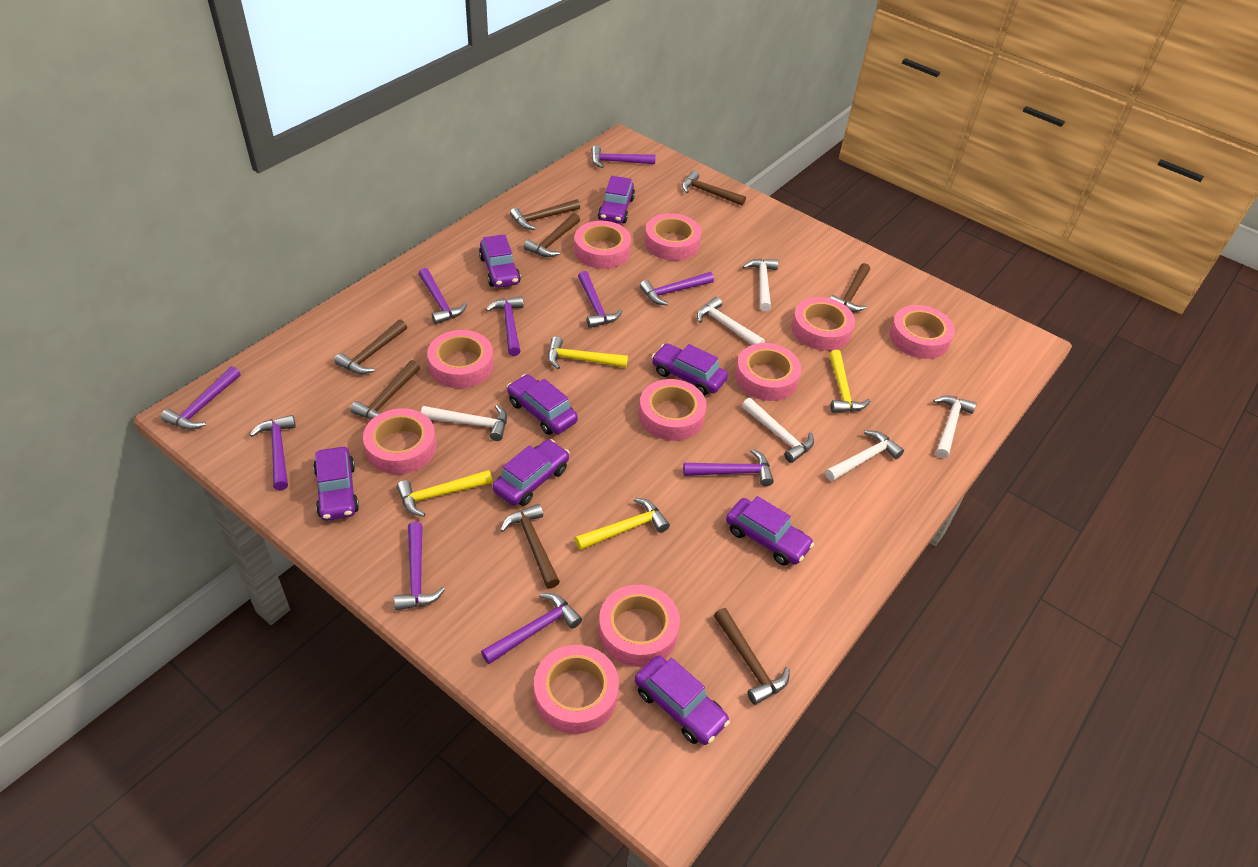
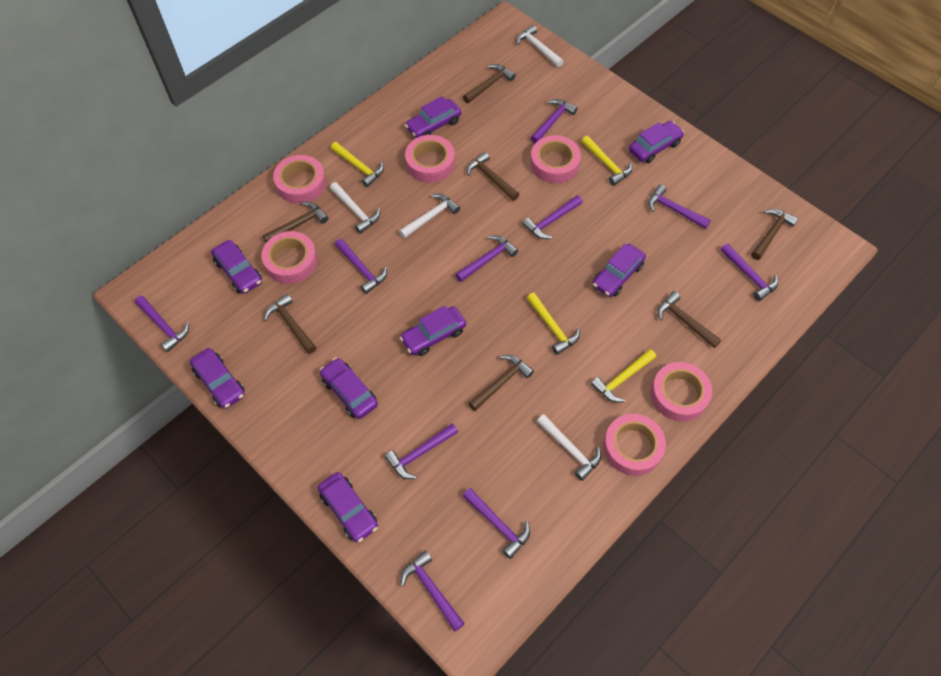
brown hammer: 8 -> 7
pink tape: 10 -> 6
white hammer: 6 -> 4

